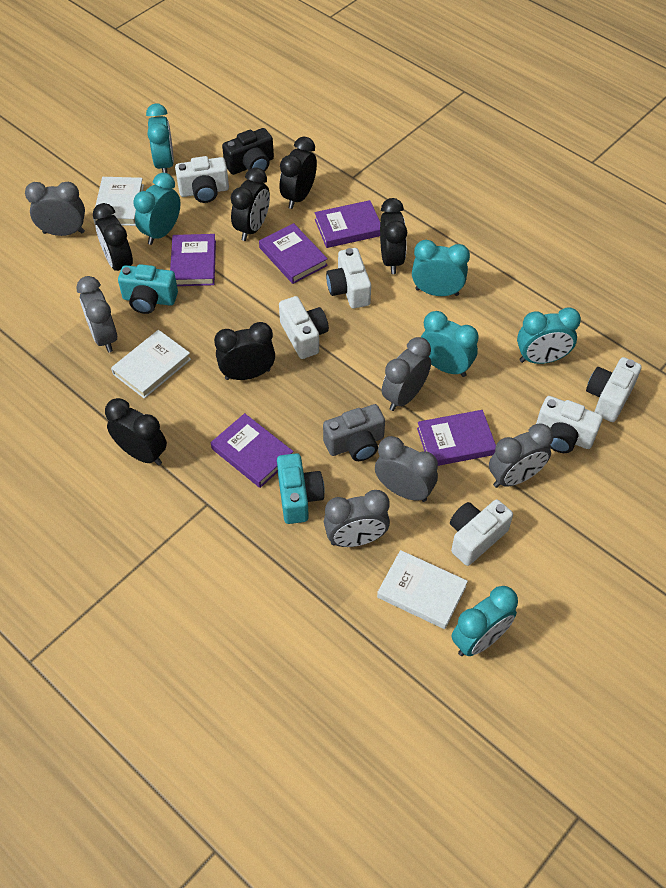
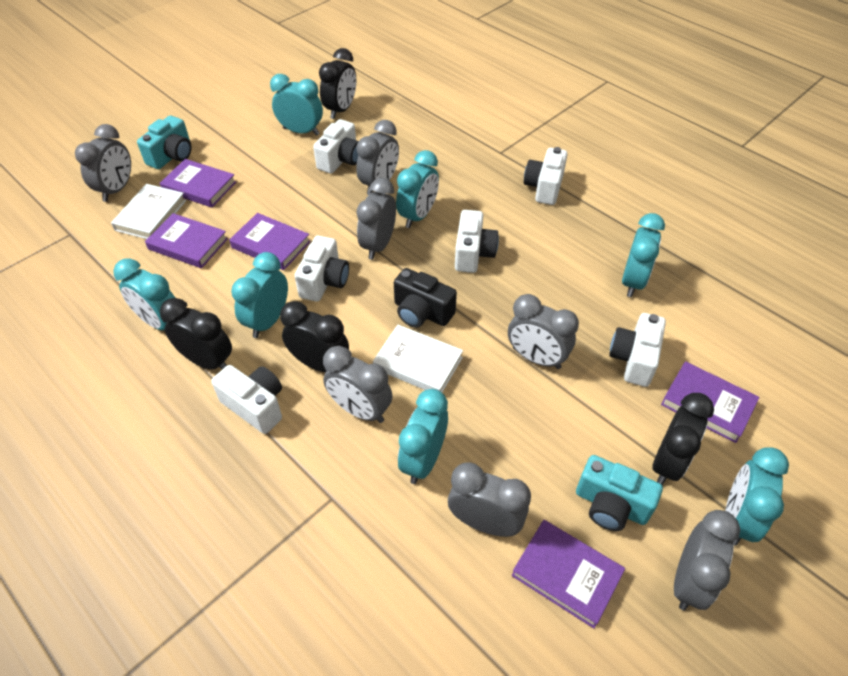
black clock: 6 -> 4
grey camera: 1 -> 0
grey clock: 6 -> 7
turquoise clock: 6 -> 7
white book: 3 -> 2

